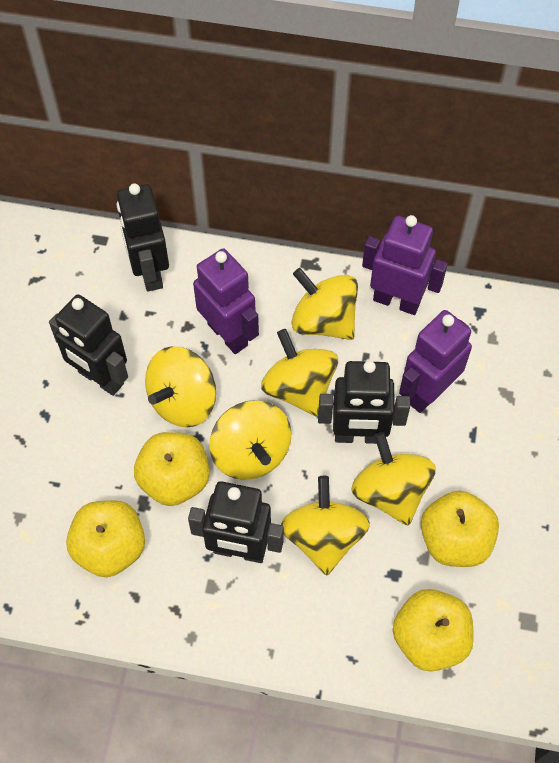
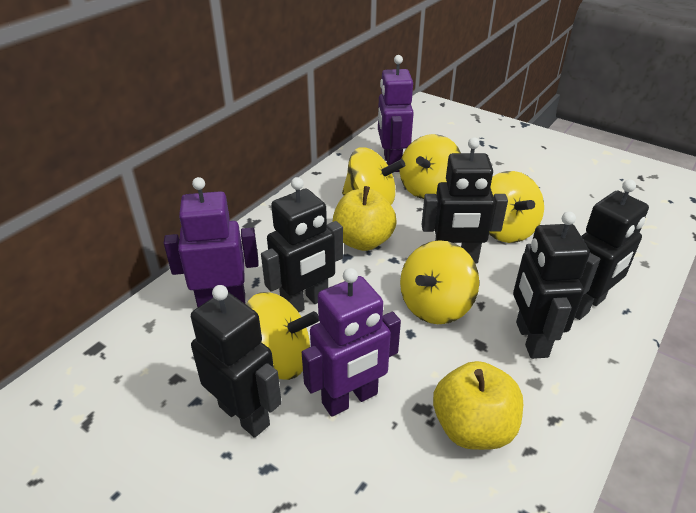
black robot: 4 -> 5
yellow apple: 4 -> 2
yellow spinning top: 6 -> 5

